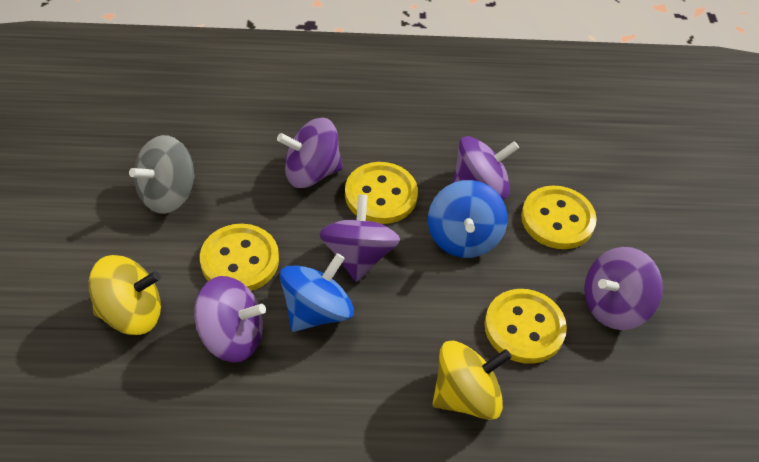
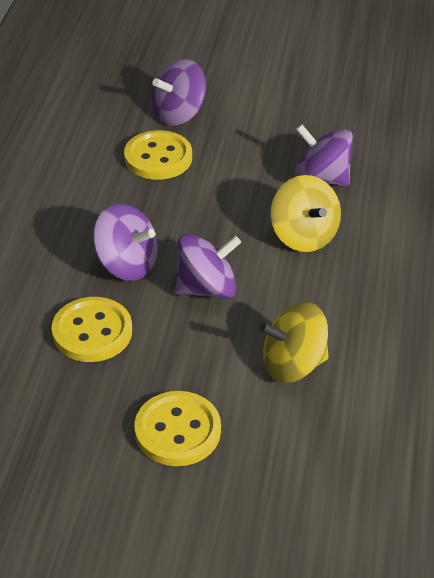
blue spinning top: 2 -> 0
grey spinning top: 1 -> 0
purple spinning top: 5 -> 4
yellow button: 4 -> 3

